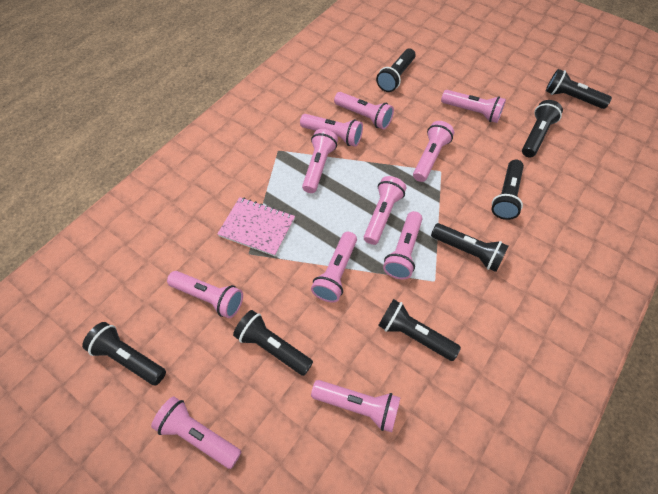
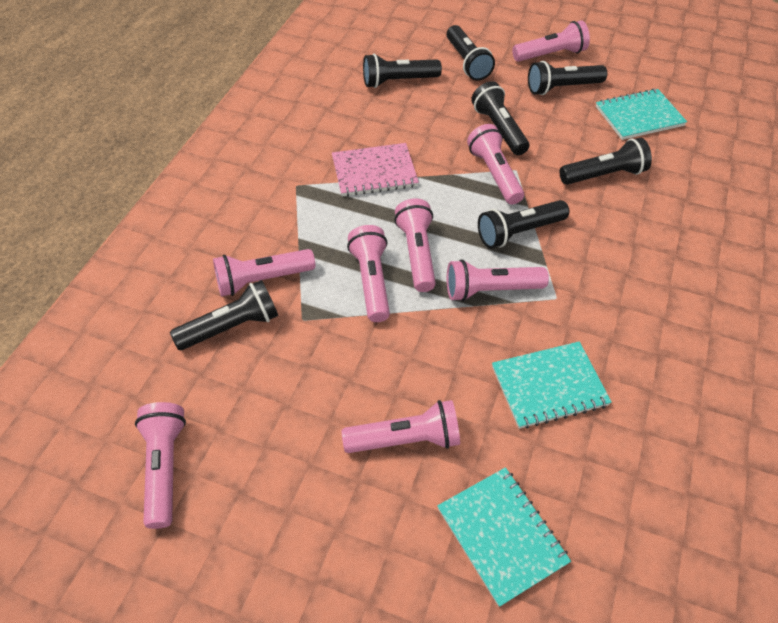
black flashlight: 8 -> 7
pink flashlight: 11 -> 8
turquoise notebook: 0 -> 3

